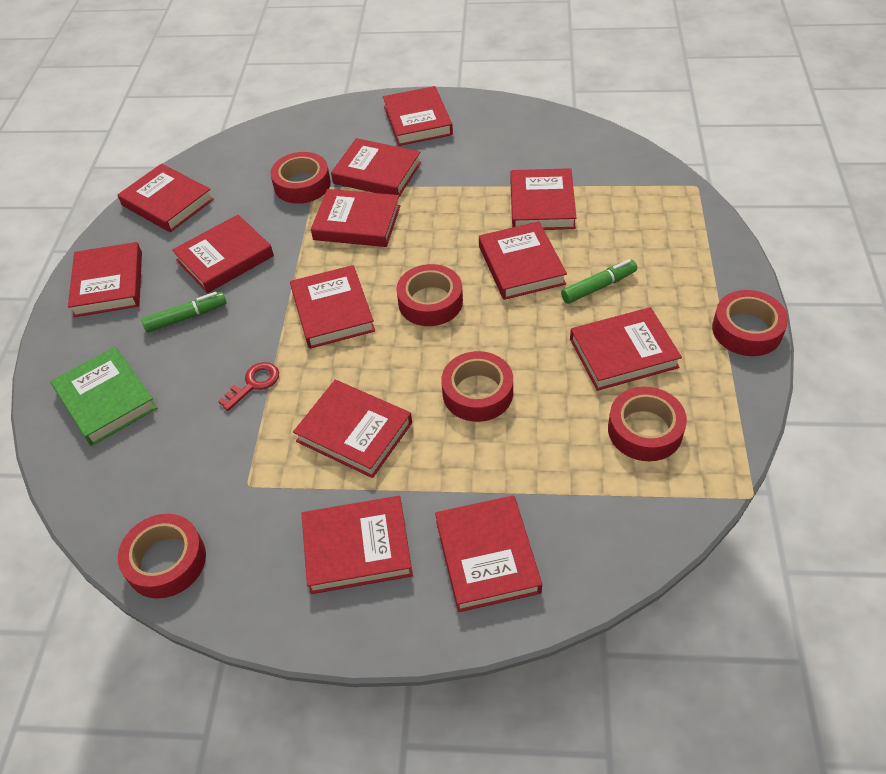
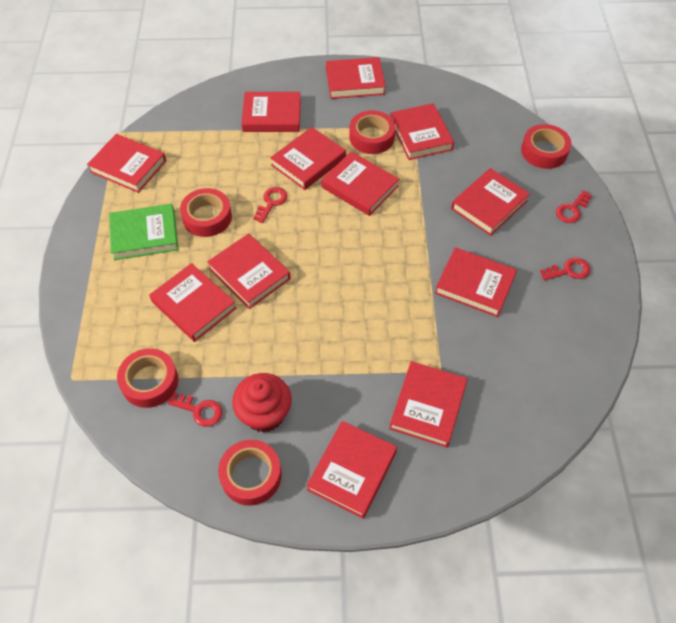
green marker: 2 -> 0
red book: 13 -> 12
red cupcake: 0 -> 1
red key: 1 -> 4
red tape: 6 -> 5

